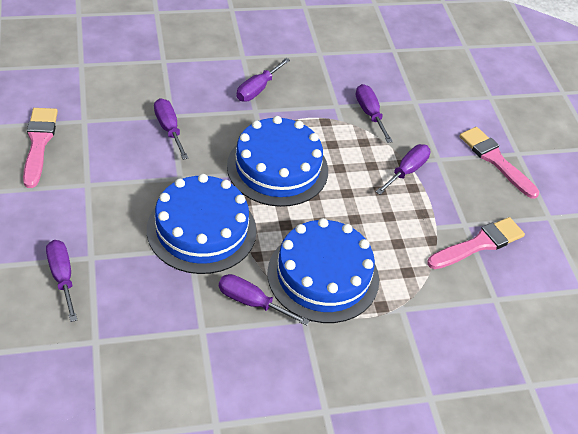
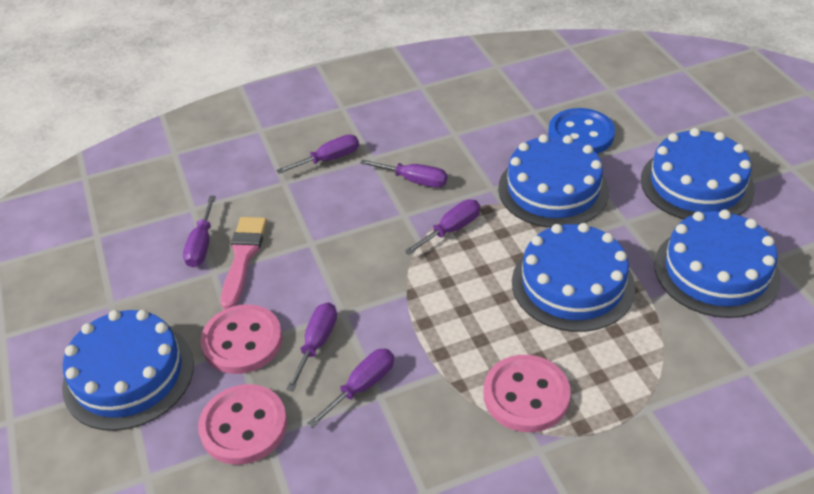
blue button: 0 -> 1
blue cake: 3 -> 5
pink brush: 3 -> 1
pink button: 0 -> 3

